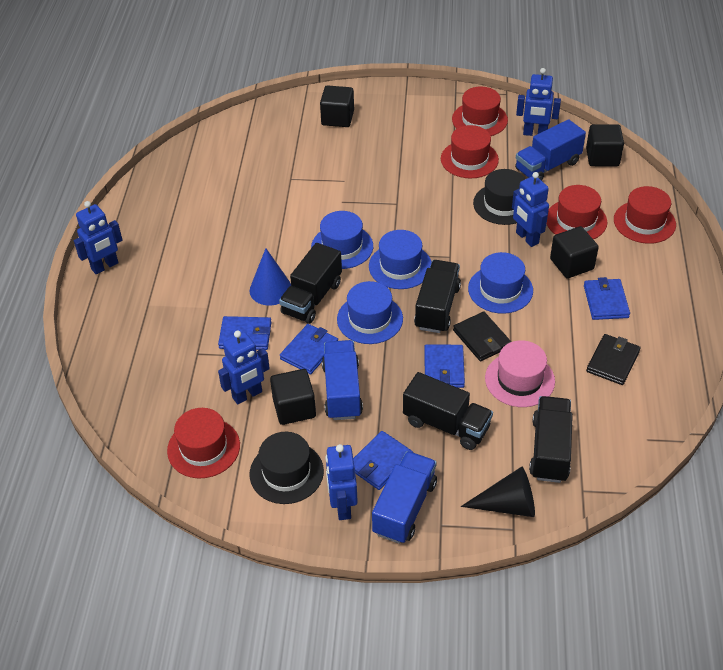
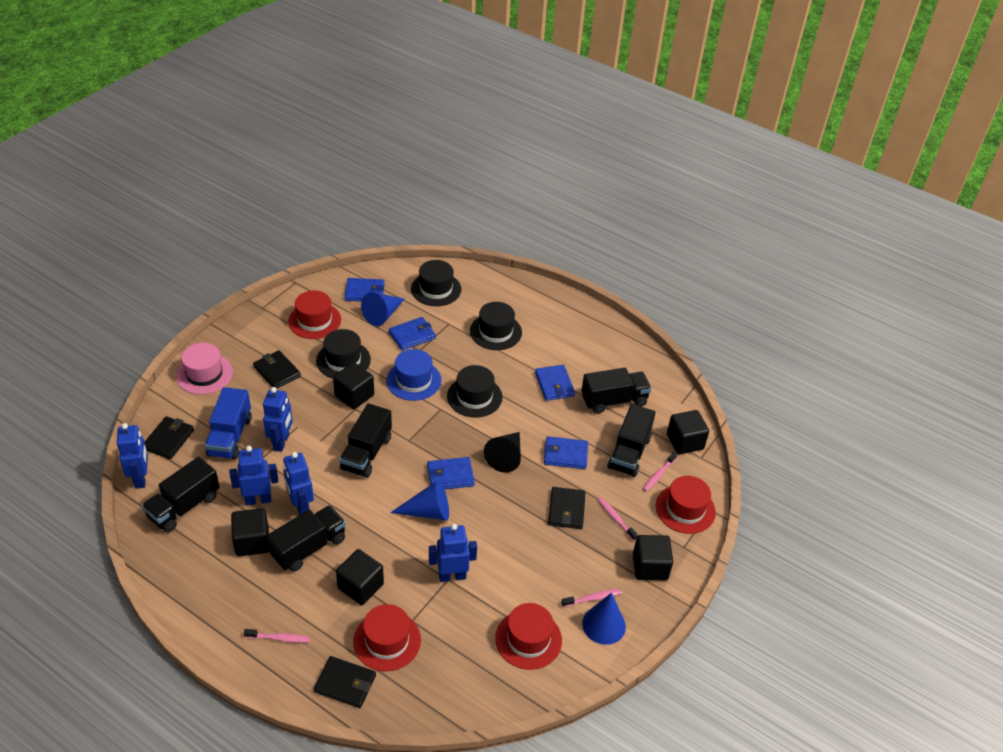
black cube: 4 -> 5
black hat: 2 -> 4
black truck: 4 -> 5
black wallet: 2 -> 4
blue cone: 1 -> 3
blue hat: 4 -> 1
blue truck: 3 -> 1
pink toothbrush: 0 -> 4
red hat: 5 -> 4

